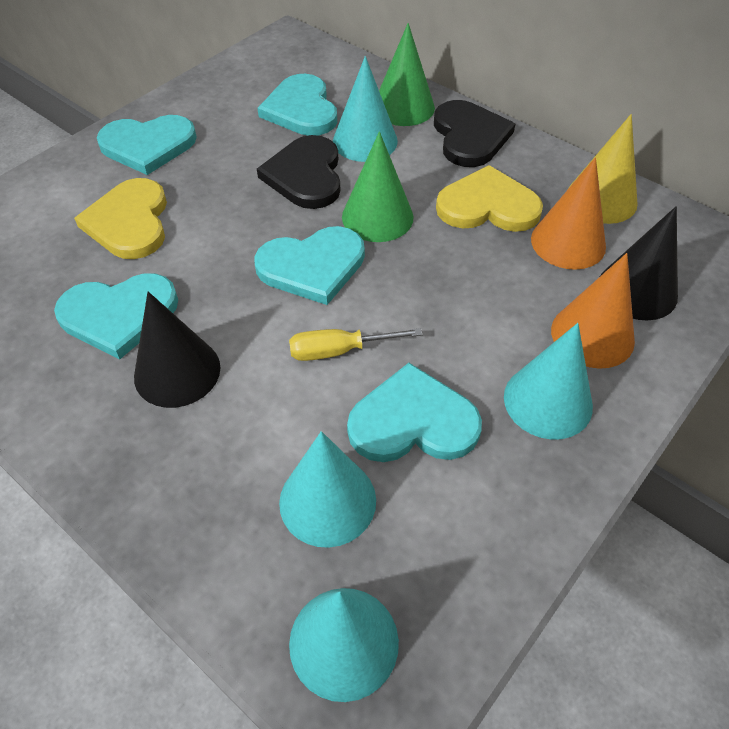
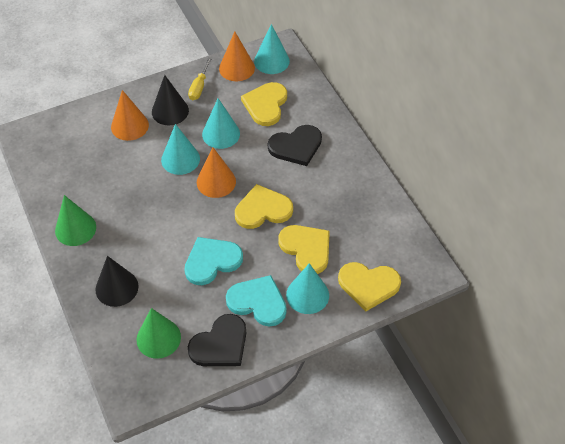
orange cone: 2 -> 3
turquoise heart: 5 -> 2
yellow cone: 1 -> 0
yellow heart: 2 -> 4

